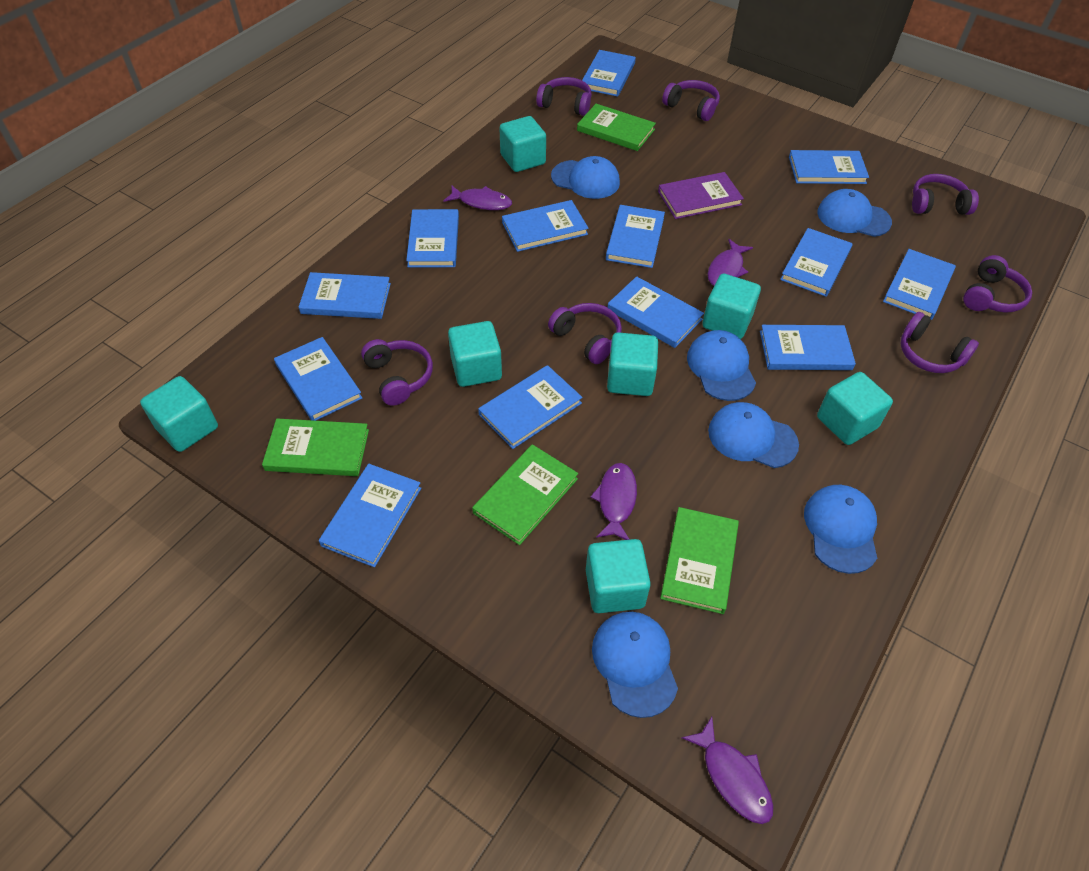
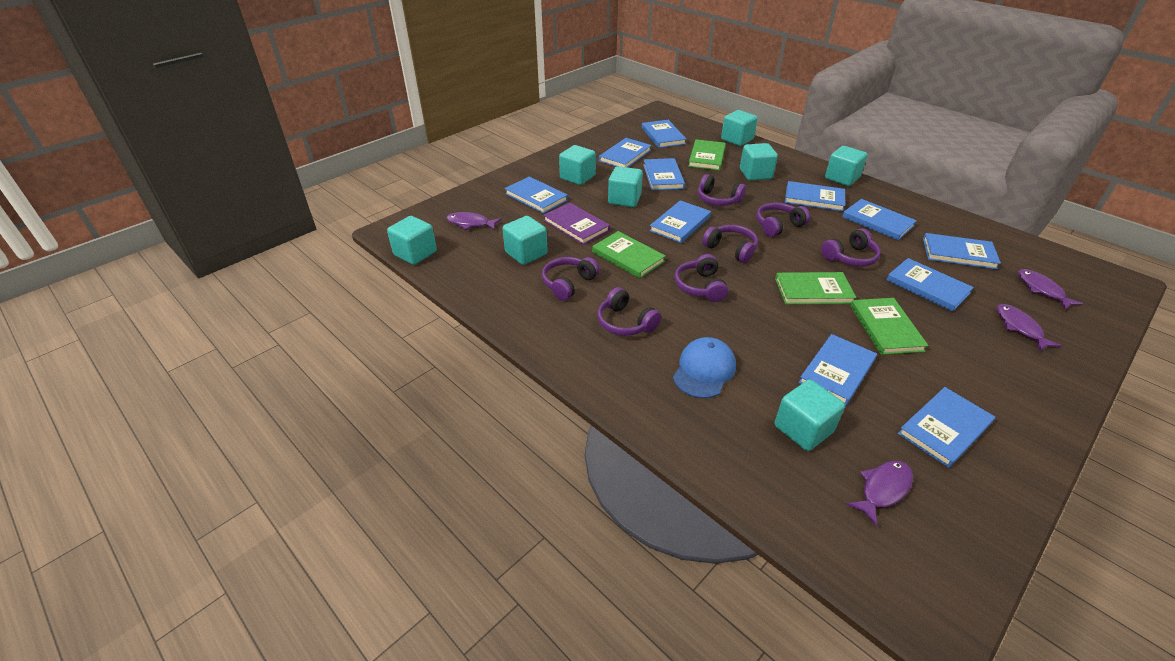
blue book: 13 -> 11
blue cap: 6 -> 1
turquoise cube: 7 -> 8

